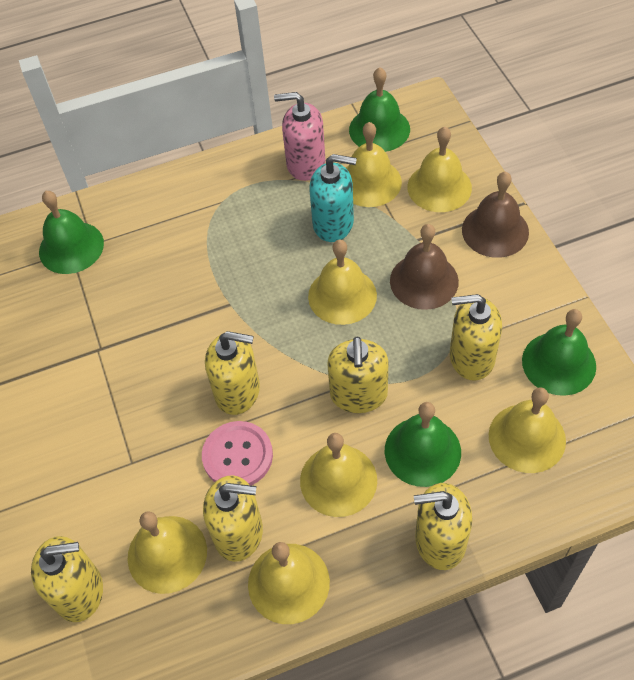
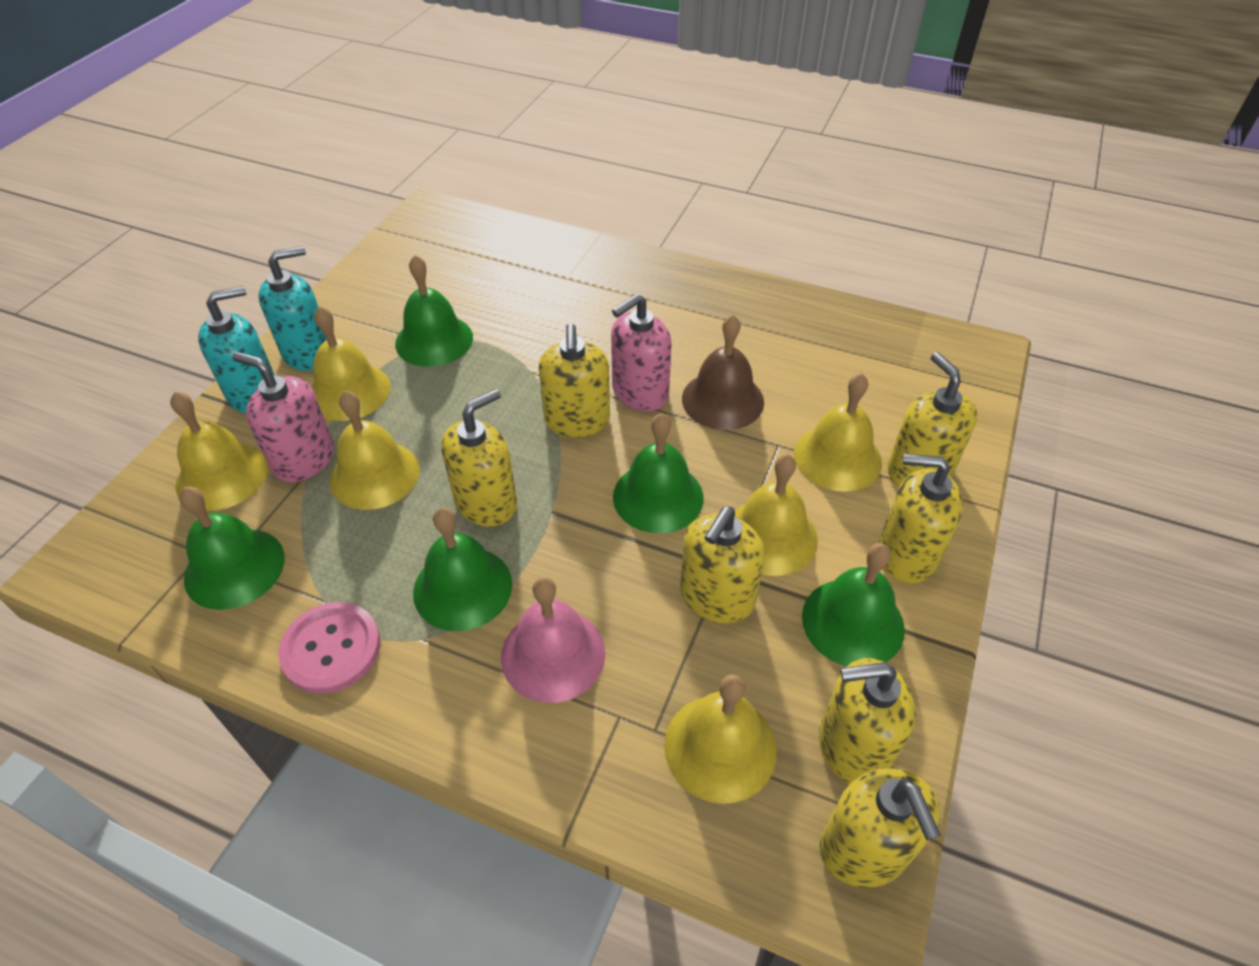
brown bell: 2 -> 1
green bell: 4 -> 5
pink bell: 0 -> 1
pink soap dispenser: 1 -> 2
turquoise soap dispenser: 1 -> 2
yellow bell: 7 -> 6
yellow soap dispenser: 6 -> 7

